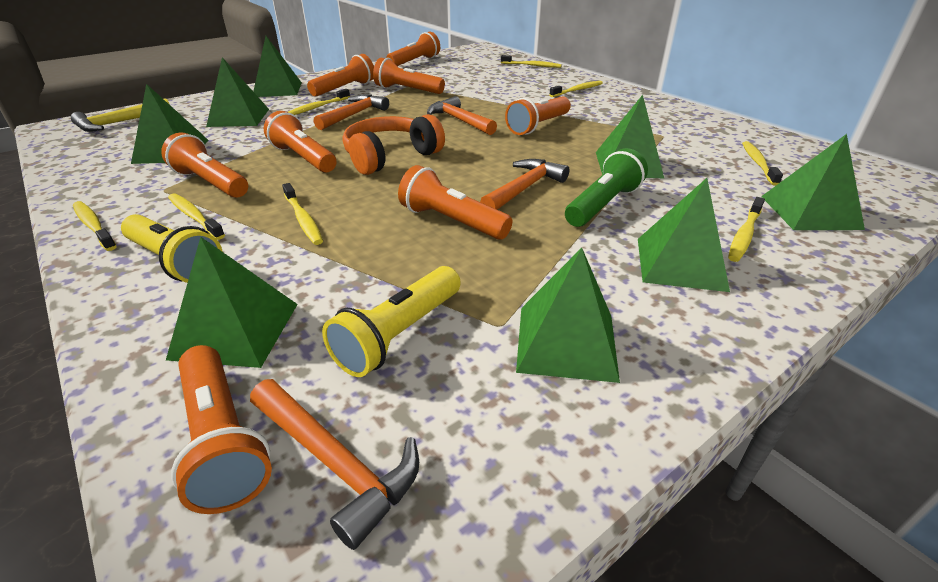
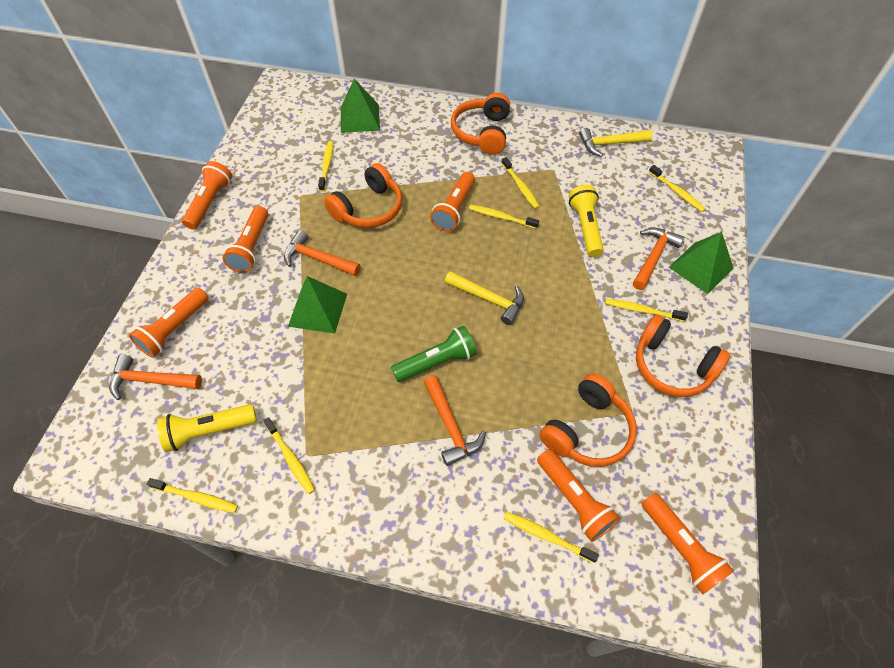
green pyramid: 8 -> 3
orange flashlight: 8 -> 6
orange headphones: 1 -> 4
yellow hammer: 1 -> 2

